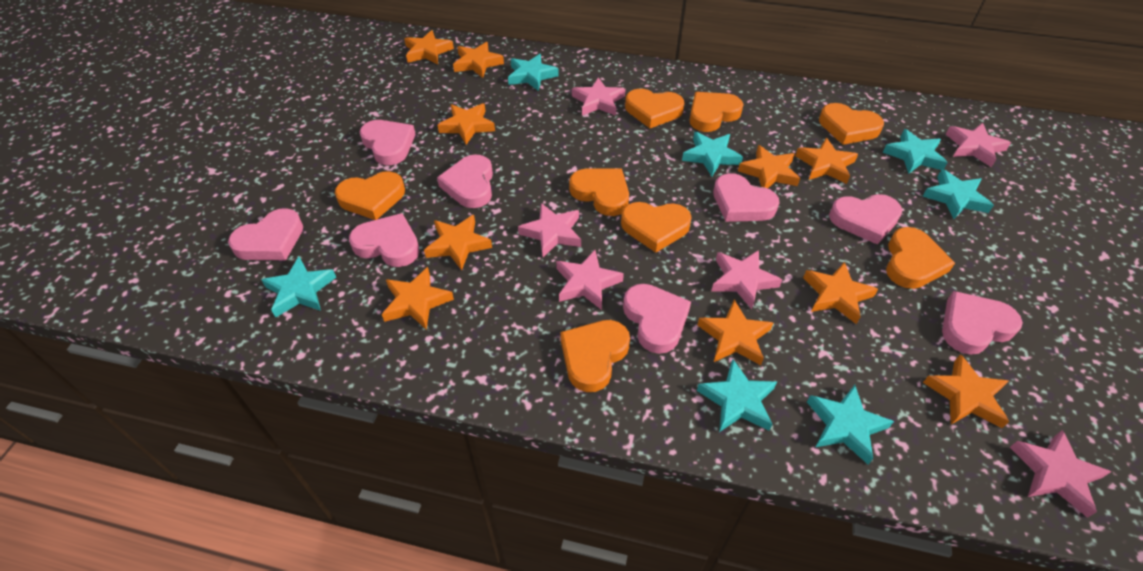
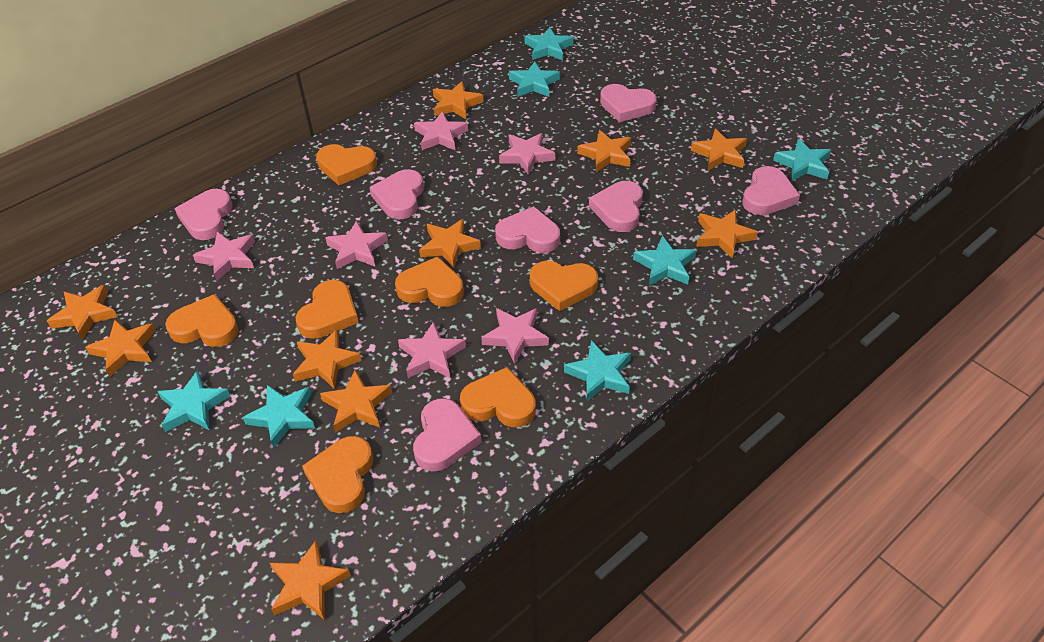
orange heart: 8 -> 7
pink heart: 8 -> 7

